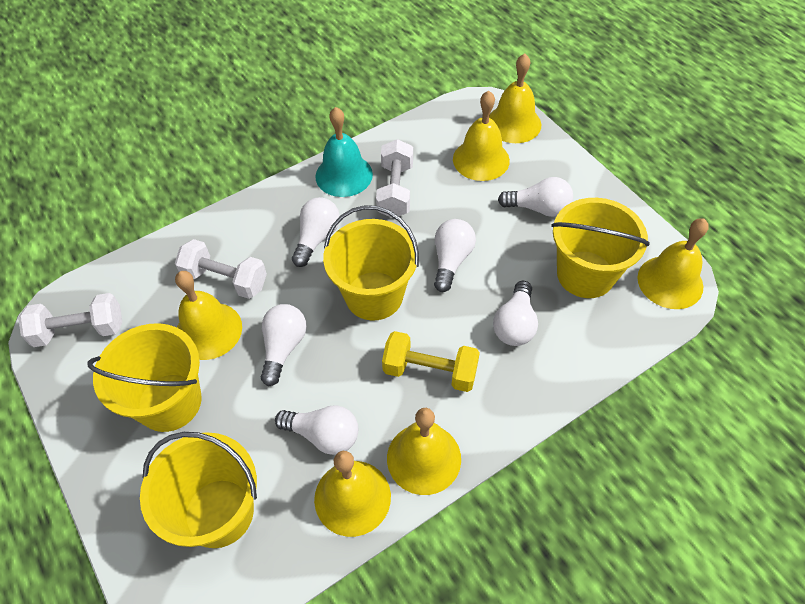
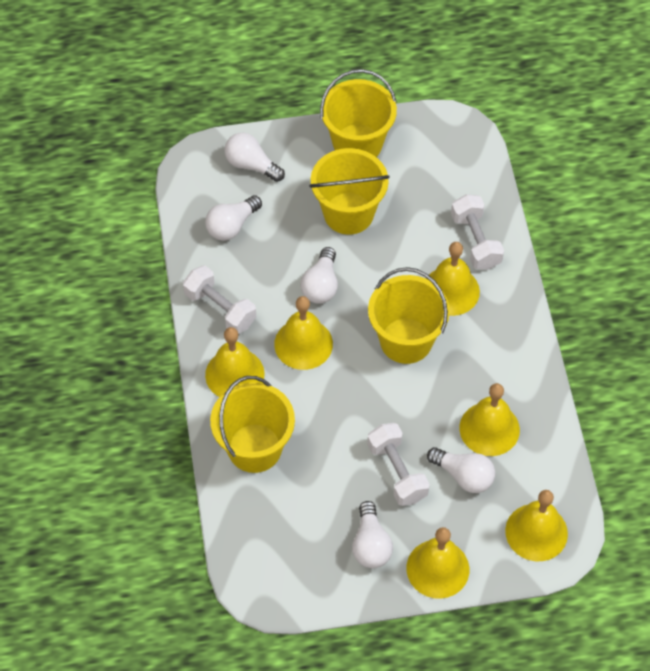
turquoise bell: 1 -> 0
white light bulb: 6 -> 5
yellow dumbbell: 1 -> 0

